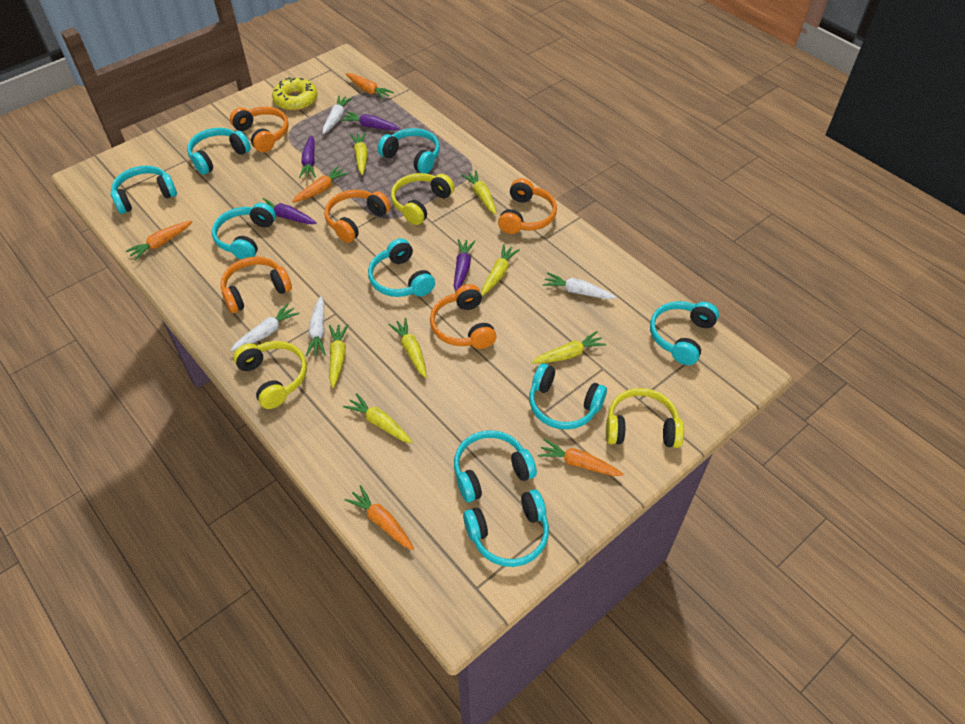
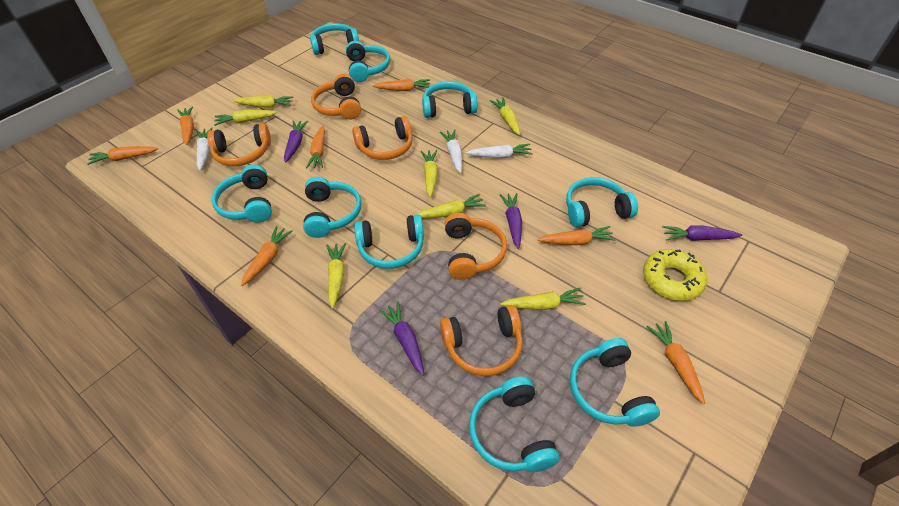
orange carrot: 5 -> 7
white carrot: 4 -> 3
yellow headphones: 3 -> 0

